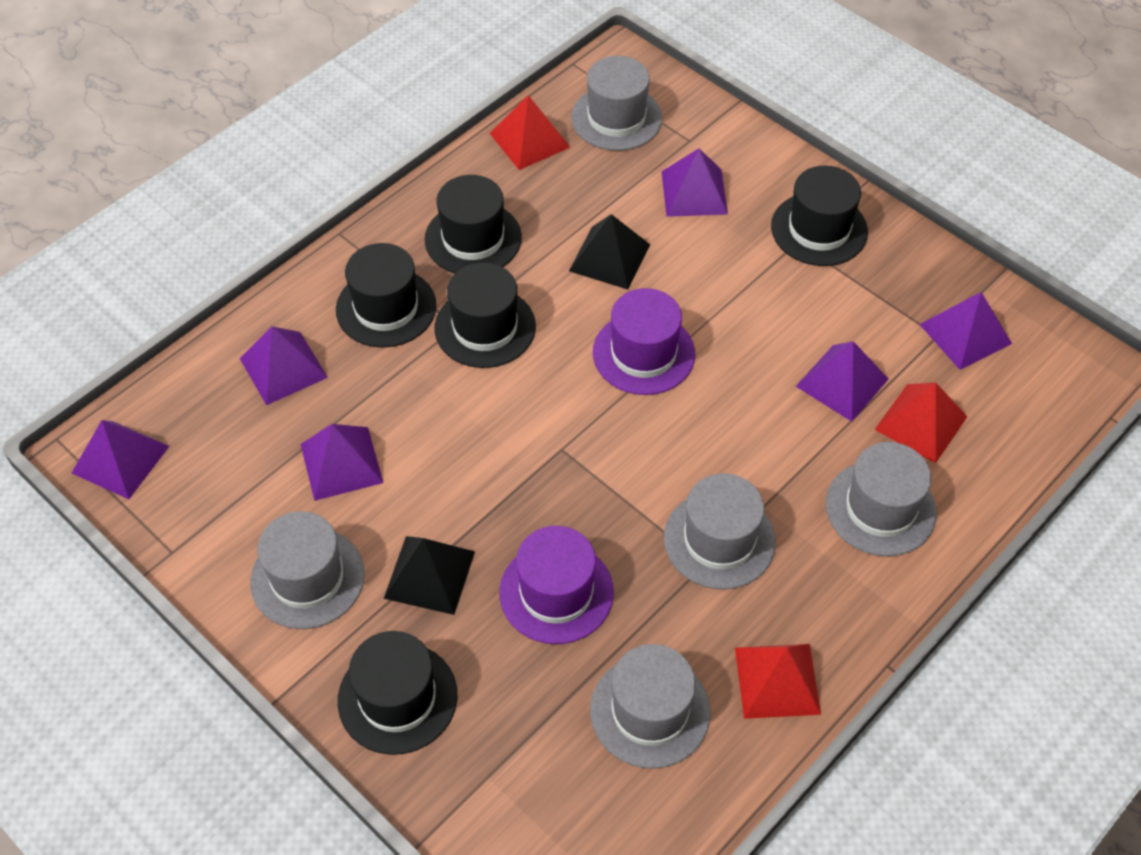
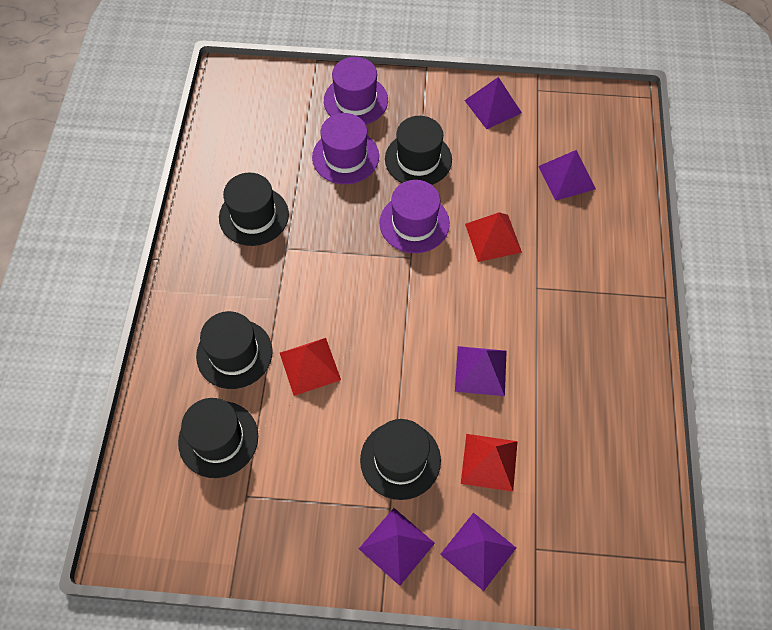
black pyramid: 2 -> 0
grey hat: 5 -> 0
purple hat: 2 -> 3
purple pyramid: 6 -> 5

